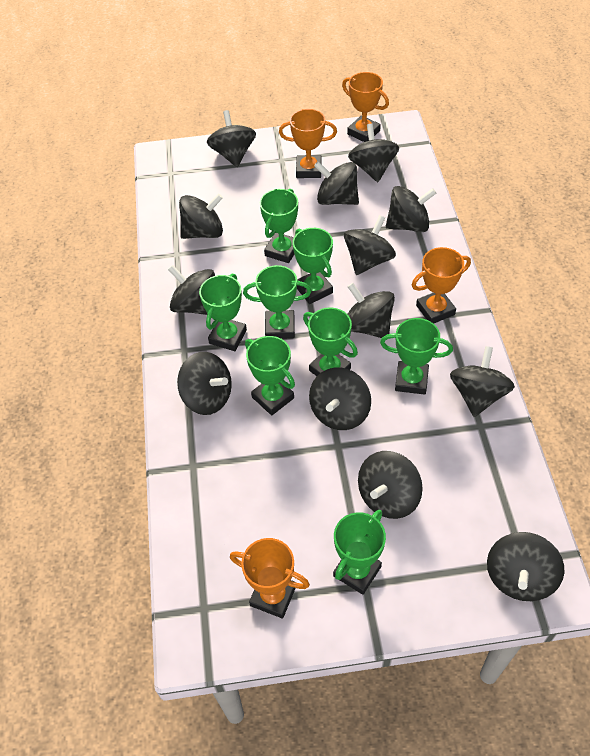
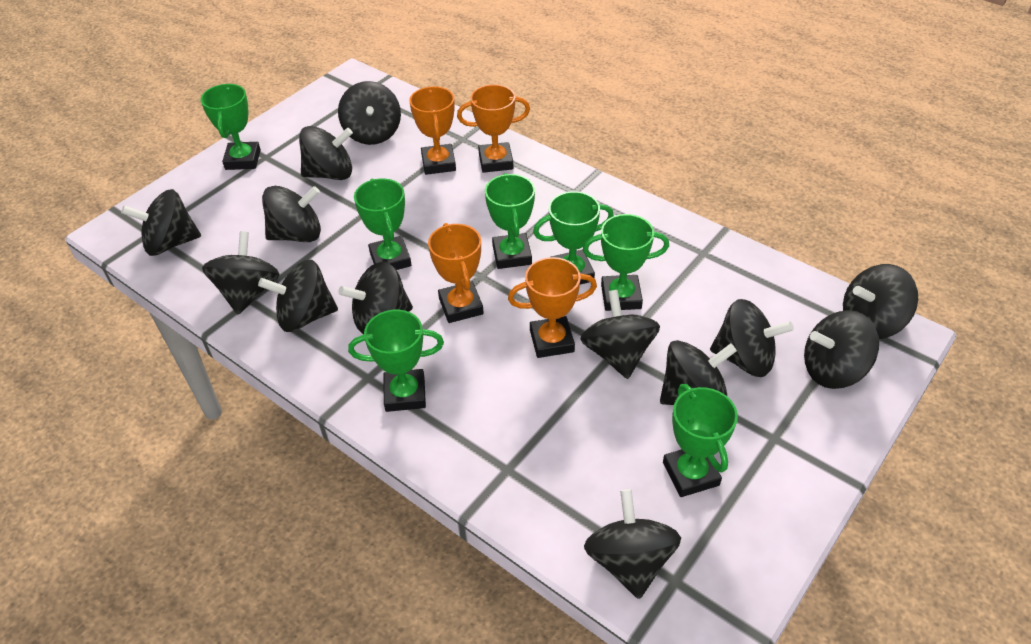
green trophy: 8 -> 7

